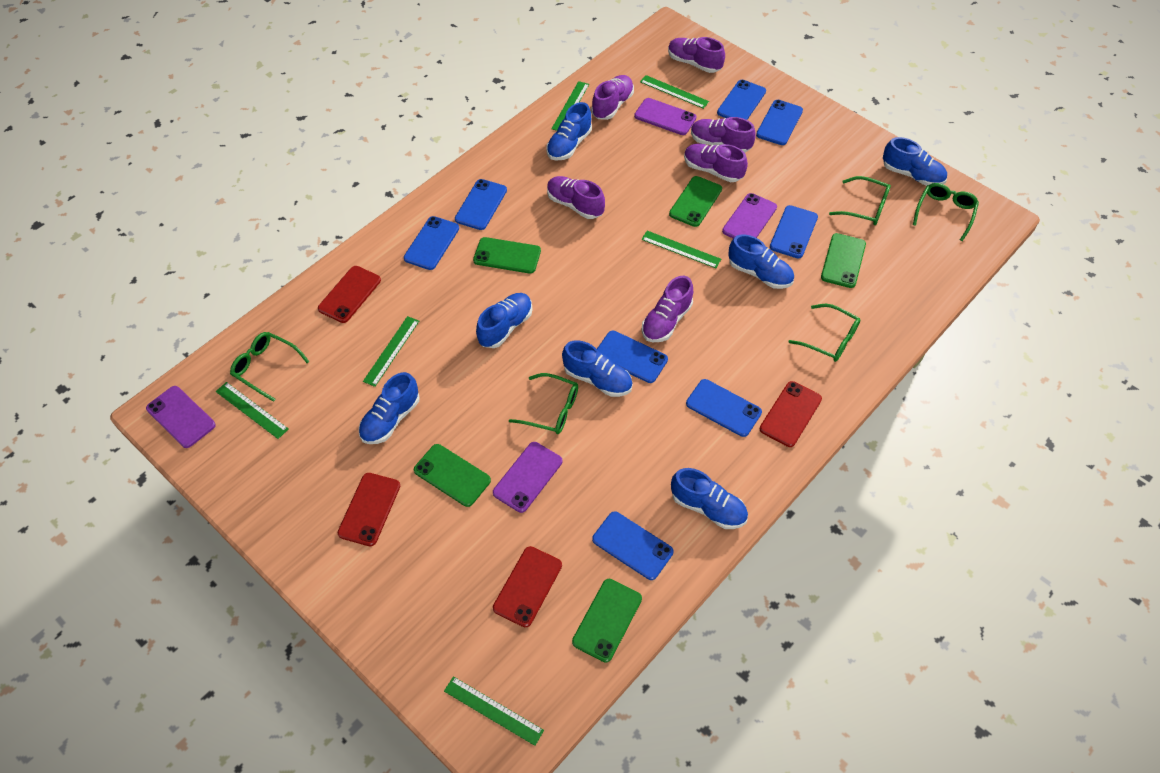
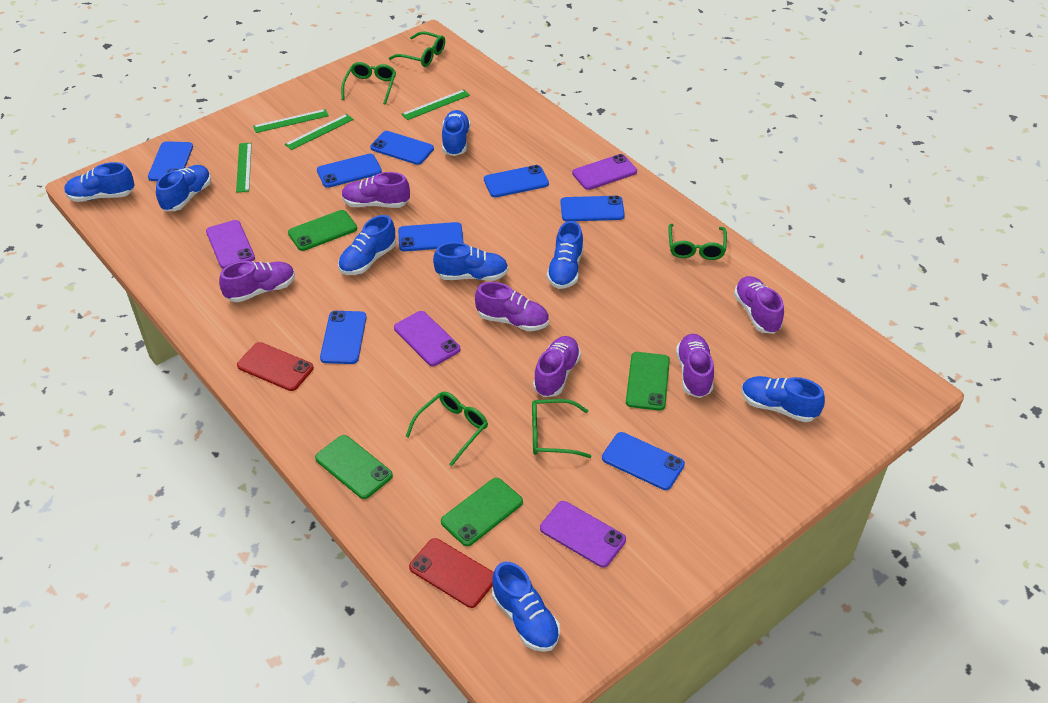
blue shoe: 7 -> 8
green phone: 5 -> 4
green ruler: 6 -> 4
red phone: 4 -> 2

